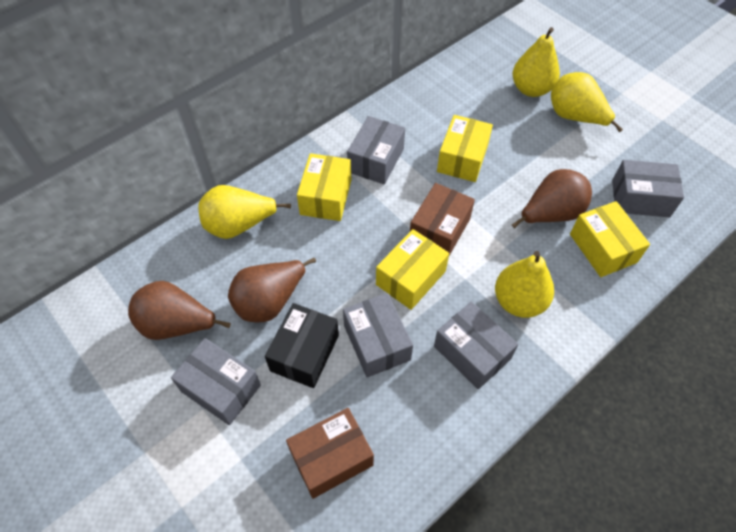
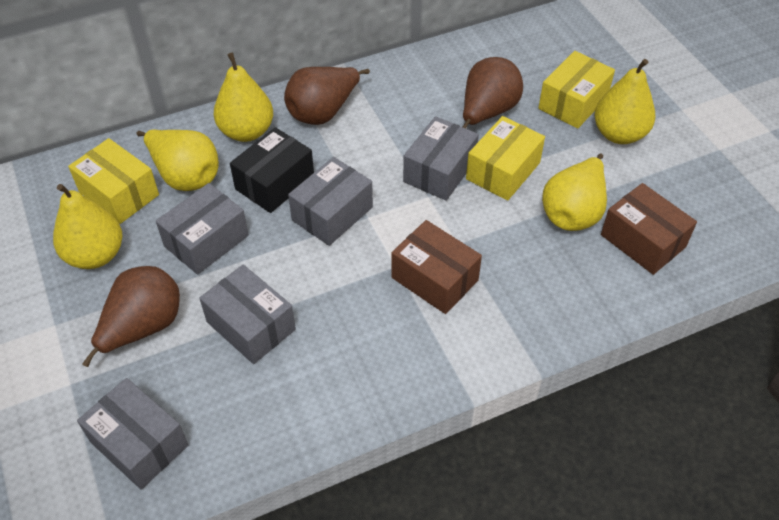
yellow box: 4 -> 3
yellow pear: 4 -> 5

